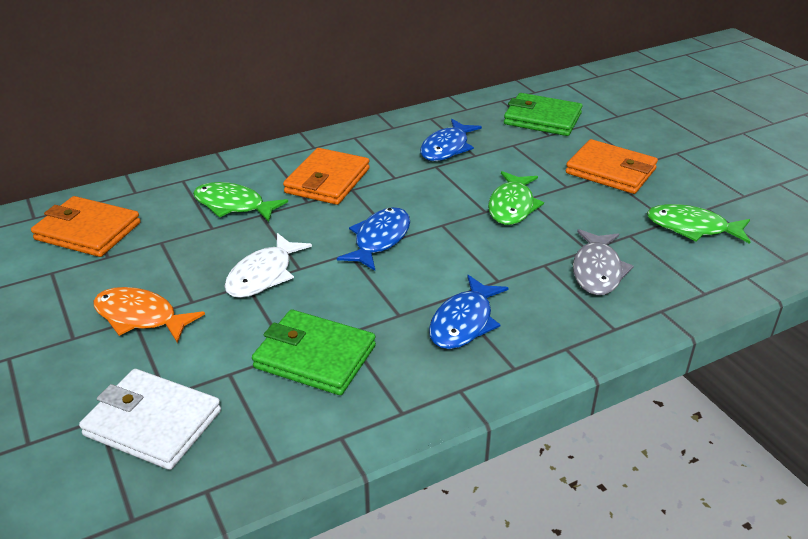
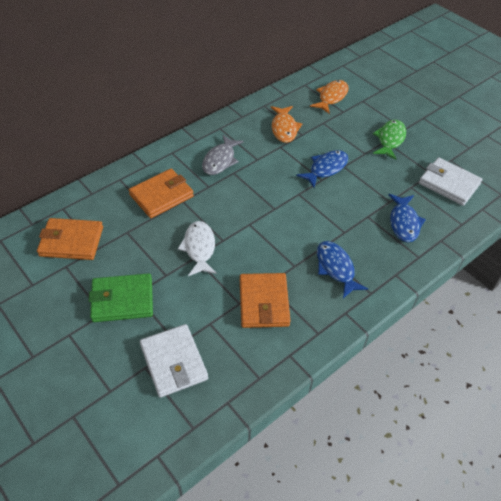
green fish: 3 -> 1
green wallet: 2 -> 1
orange fish: 1 -> 2
white wallet: 1 -> 2

